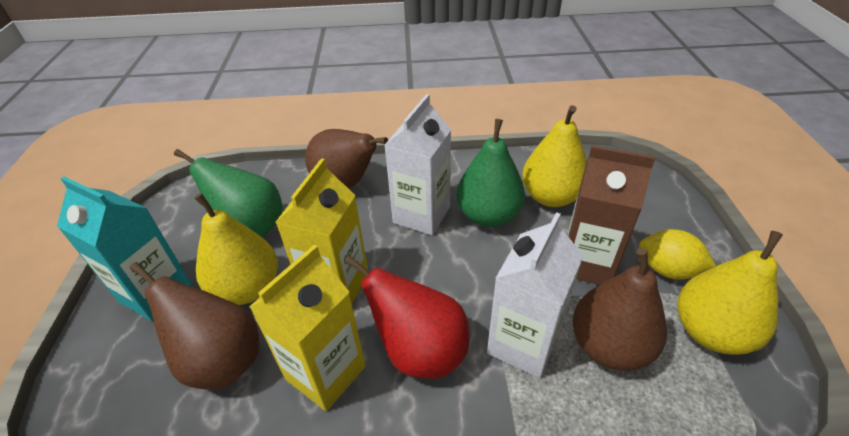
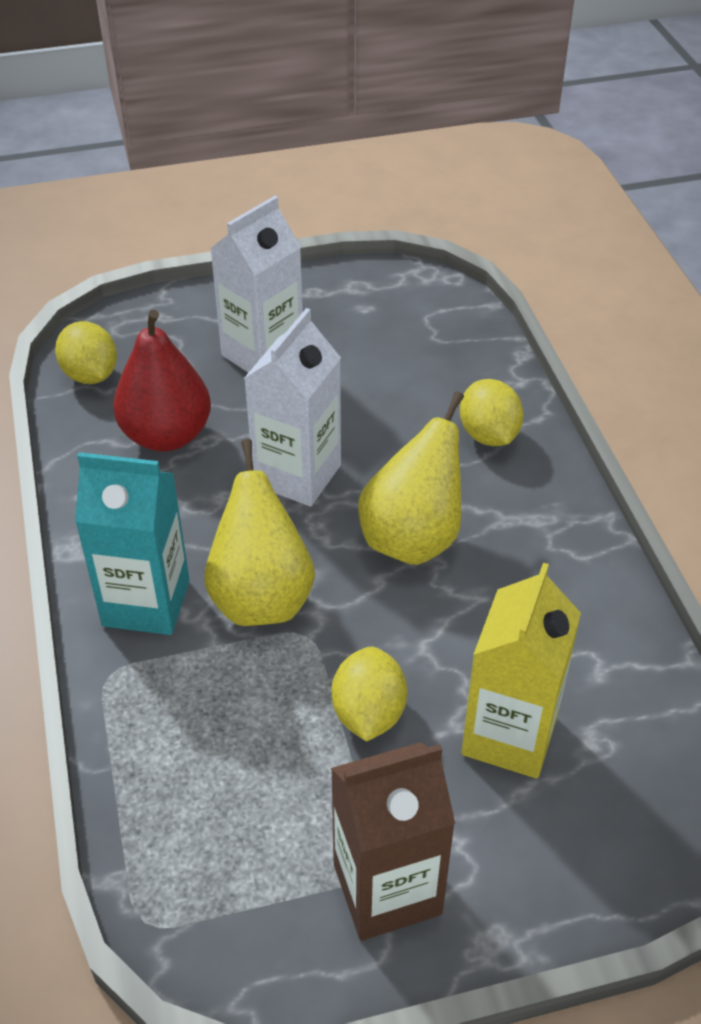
brown pear: 3 -> 0
green pear: 2 -> 0
yellow carton: 2 -> 1
yellow lemon: 1 -> 3
yellow pear: 3 -> 2

